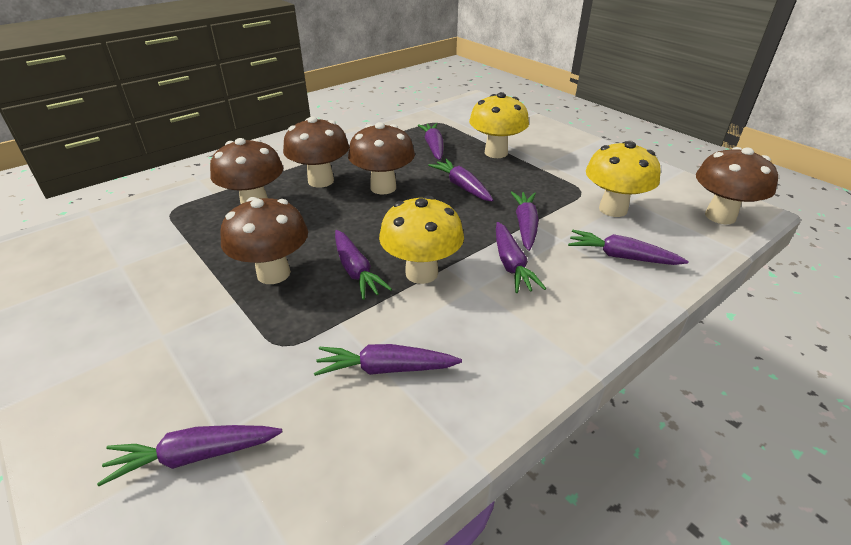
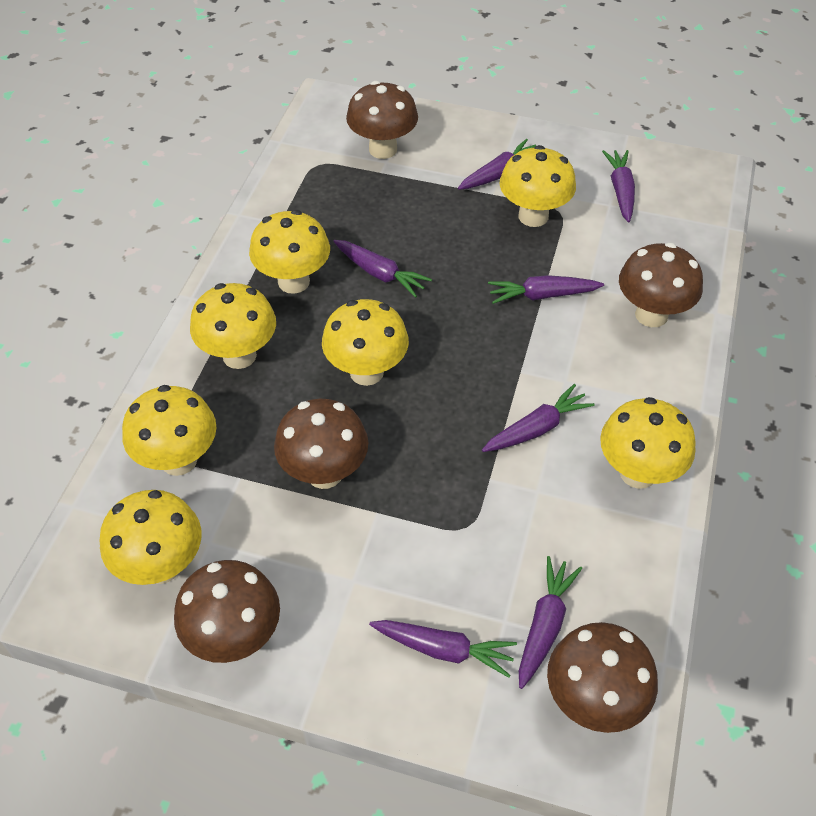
purple carrot: 8 -> 7
yellow mushroom: 3 -> 7

